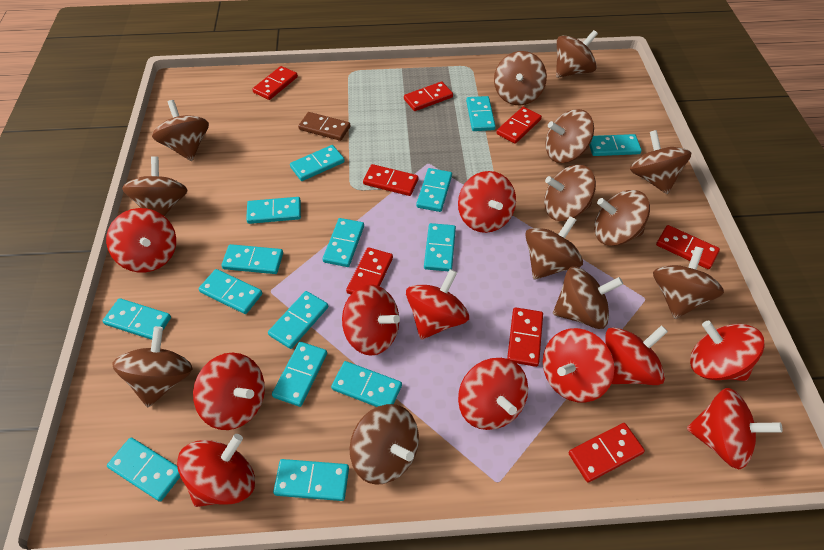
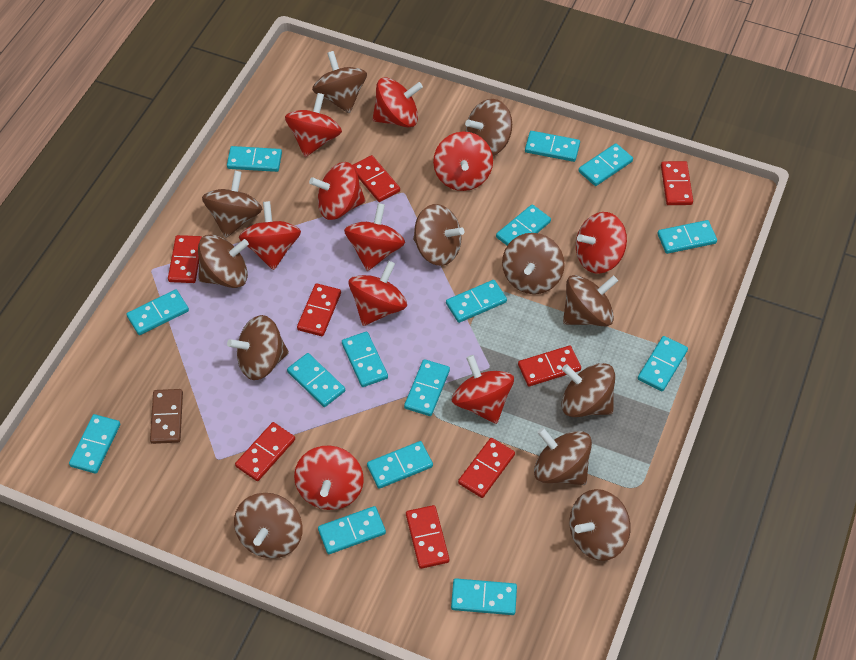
brown spinning top: 13 -> 12
red spinning top: 11 -> 10

